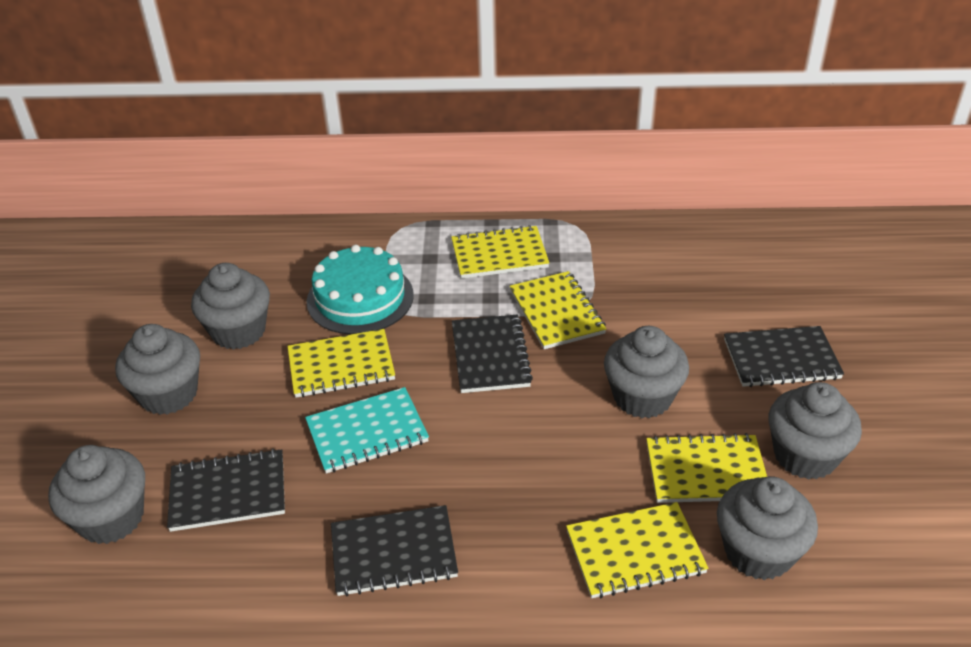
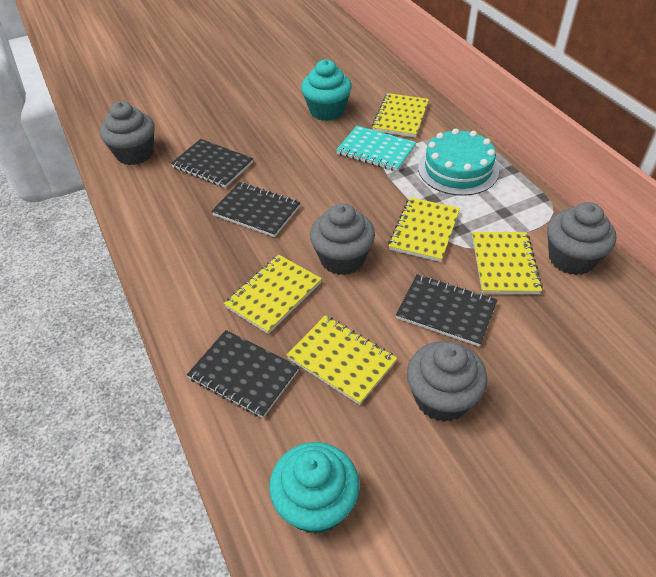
grey cupcake: 6 -> 4
turquoise cupcake: 0 -> 2

